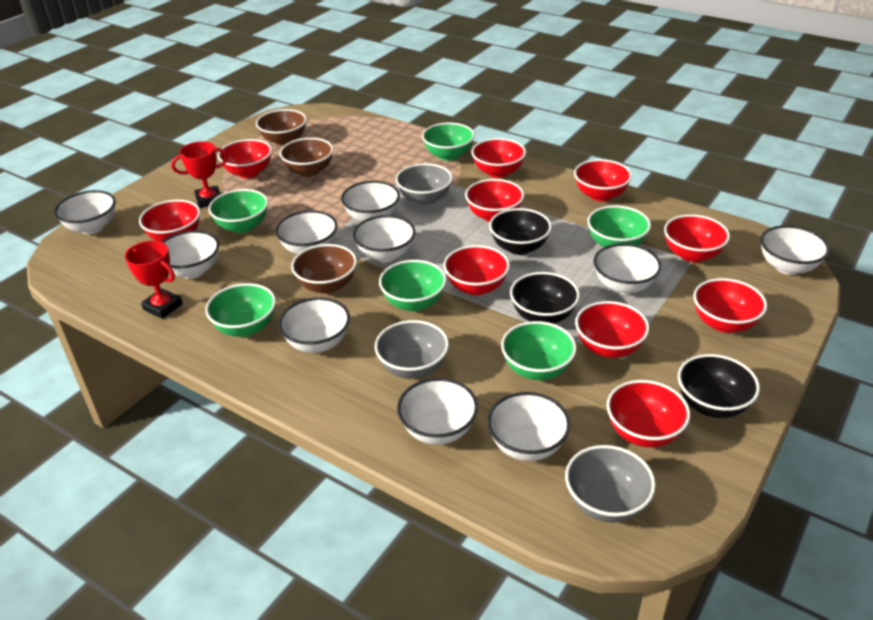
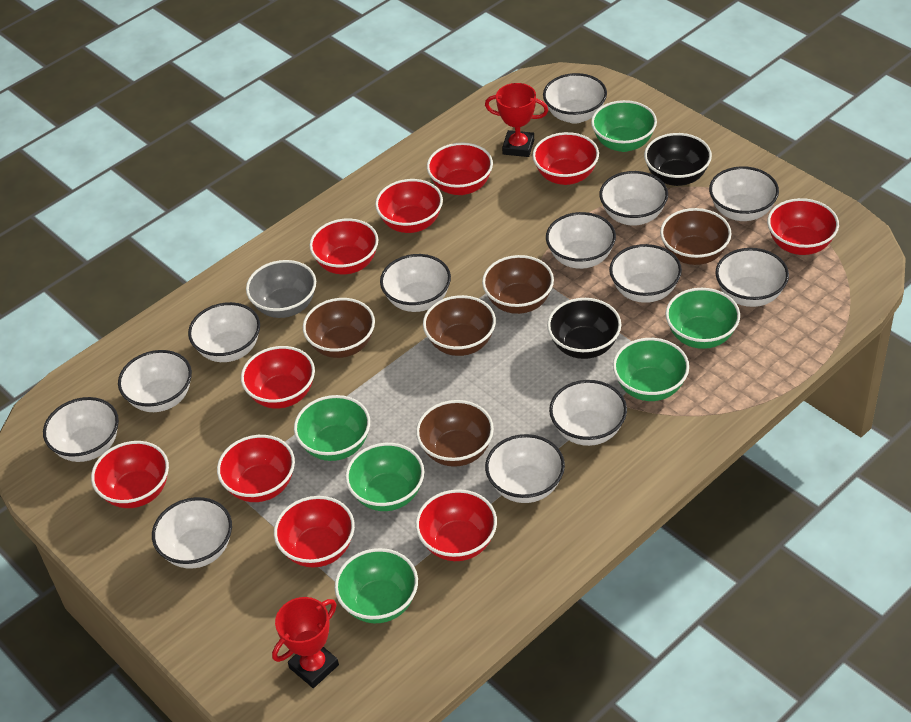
black bowl: 3 -> 2
brown bowl: 3 -> 5
grey bowl: 3 -> 1
white bowl: 10 -> 13

